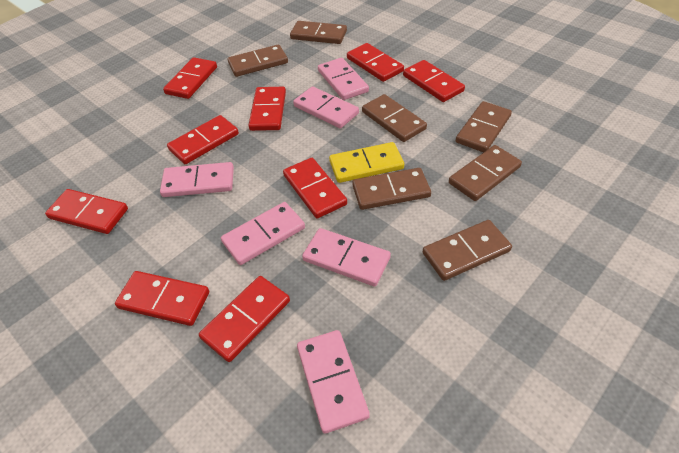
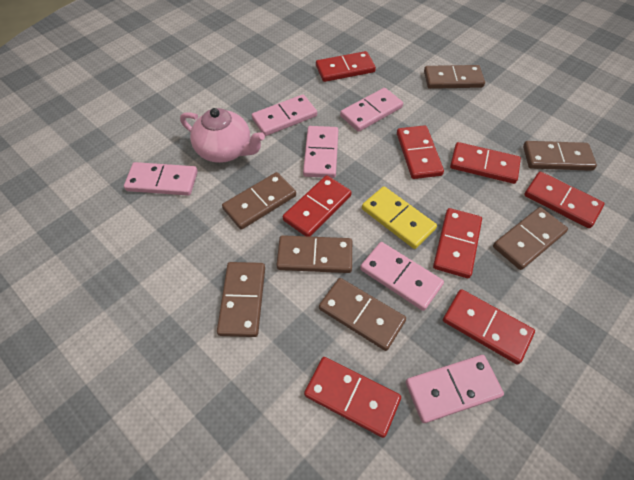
pink teapot: 0 -> 1
red domino: 9 -> 8

